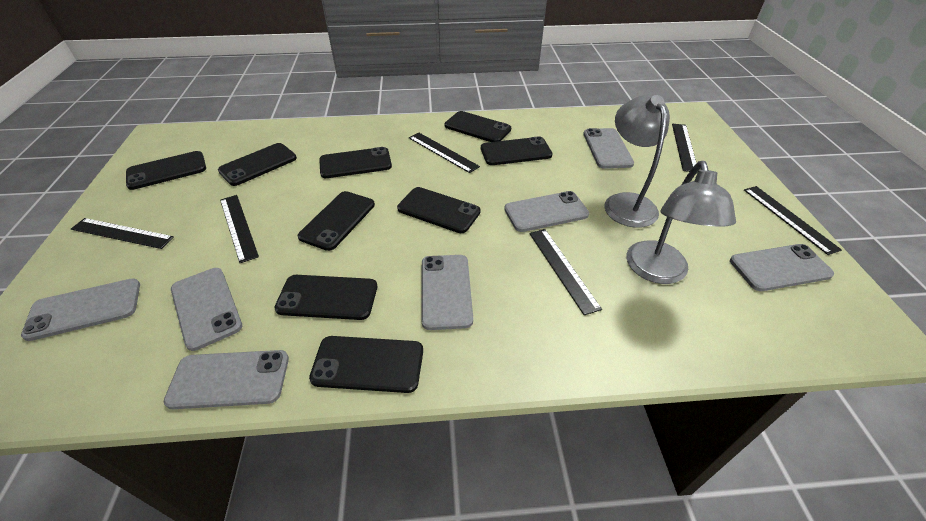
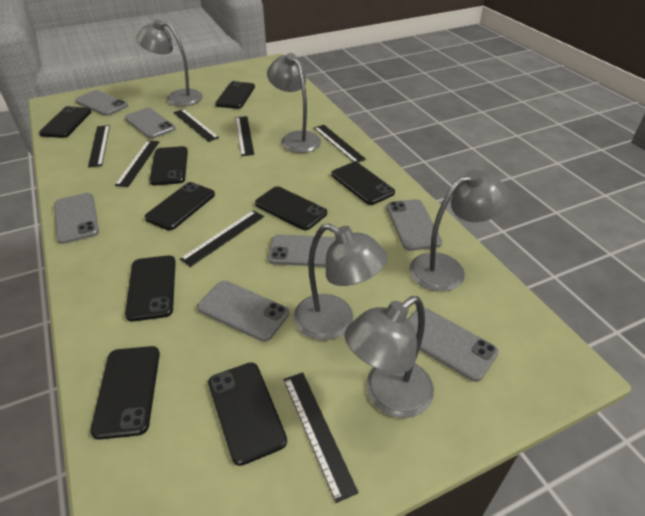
black ruler: 6 -> 7
grey lamp: 2 -> 5

